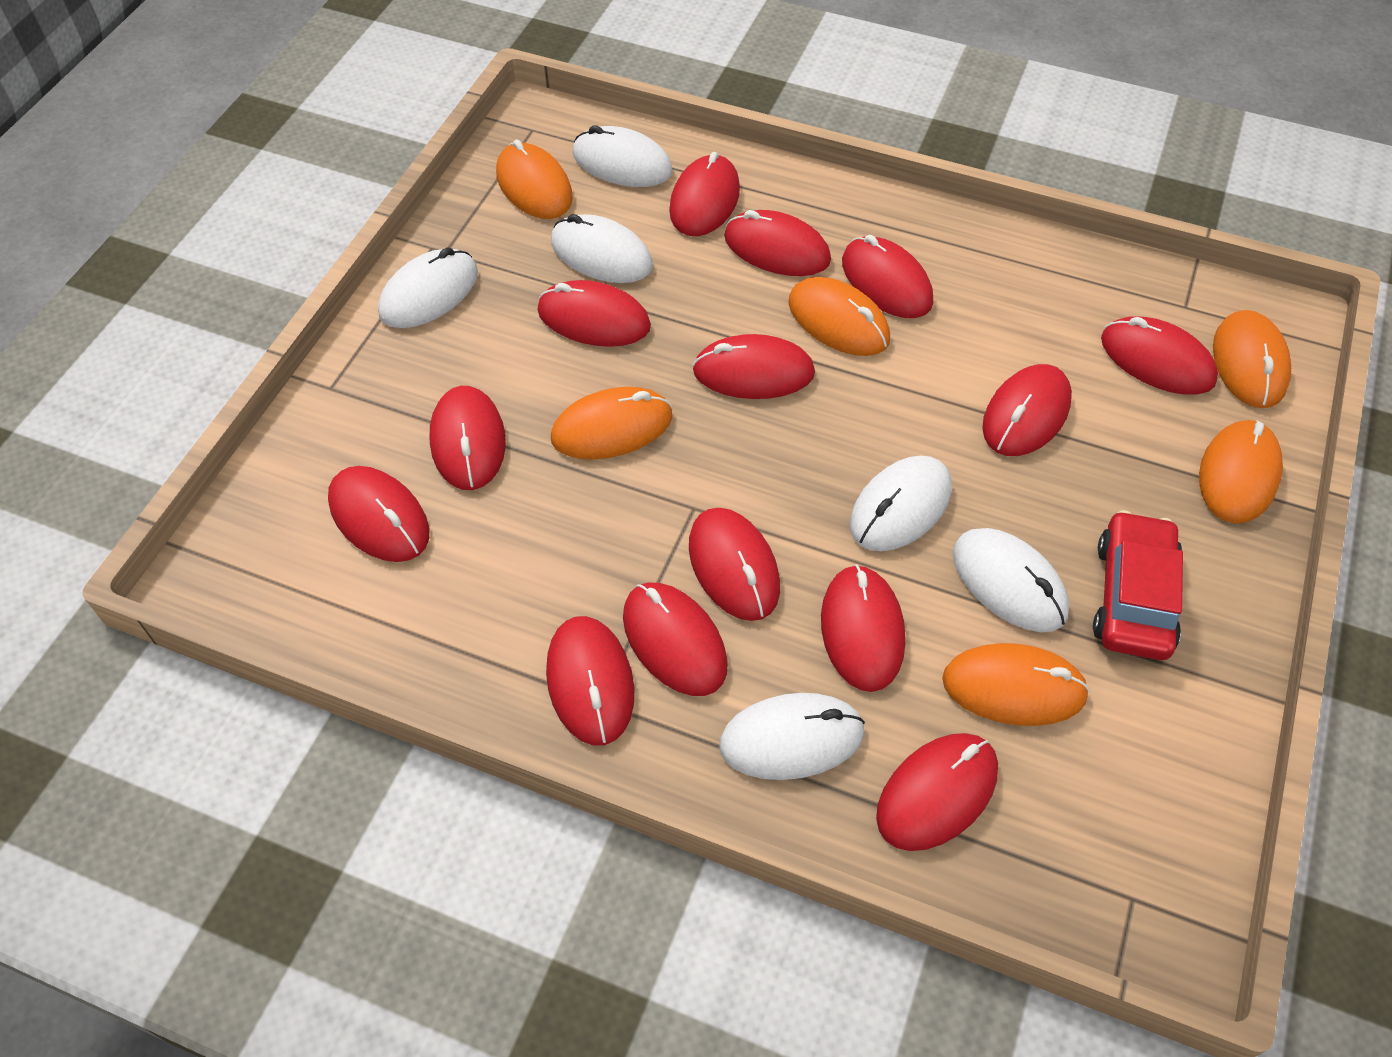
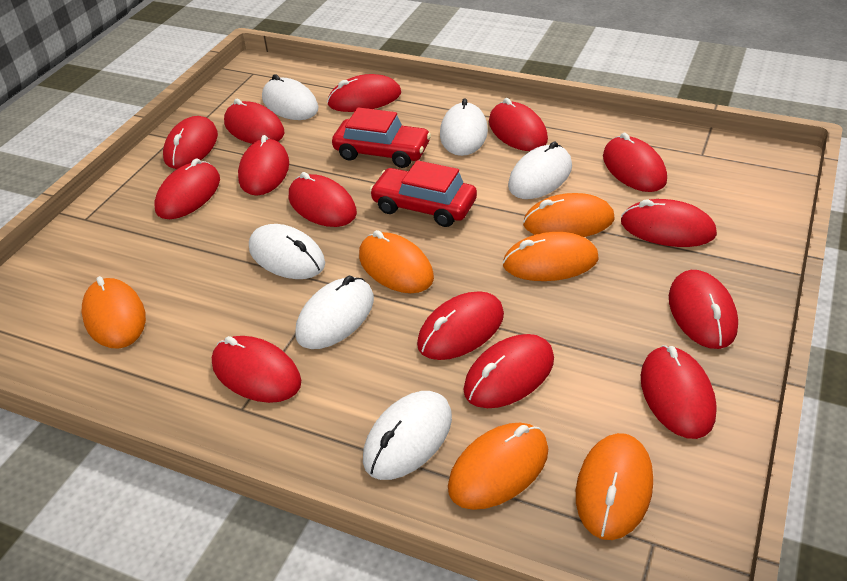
red car: 1 -> 2

